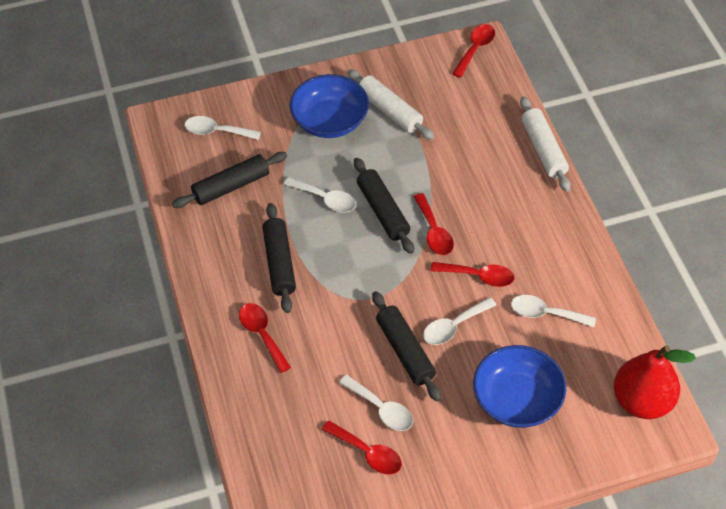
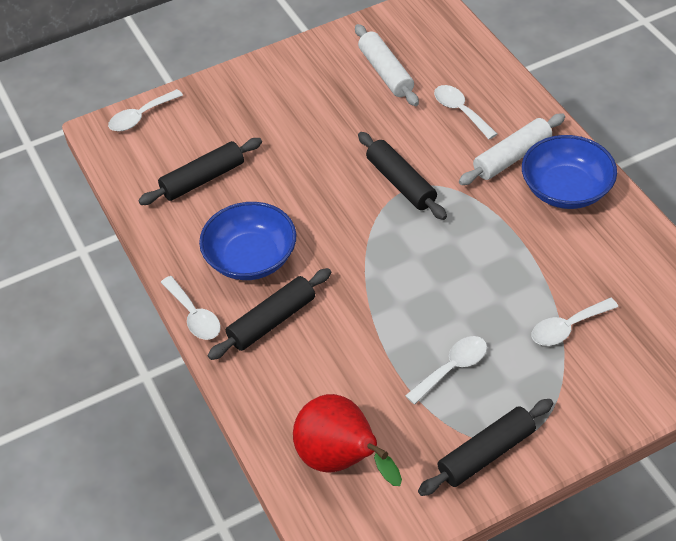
red spoon: 5 -> 0

